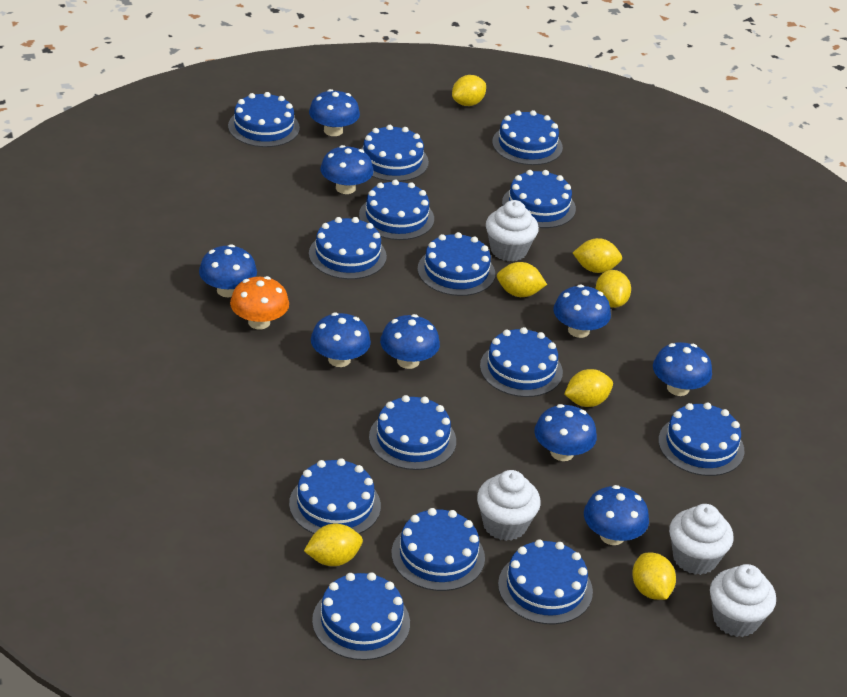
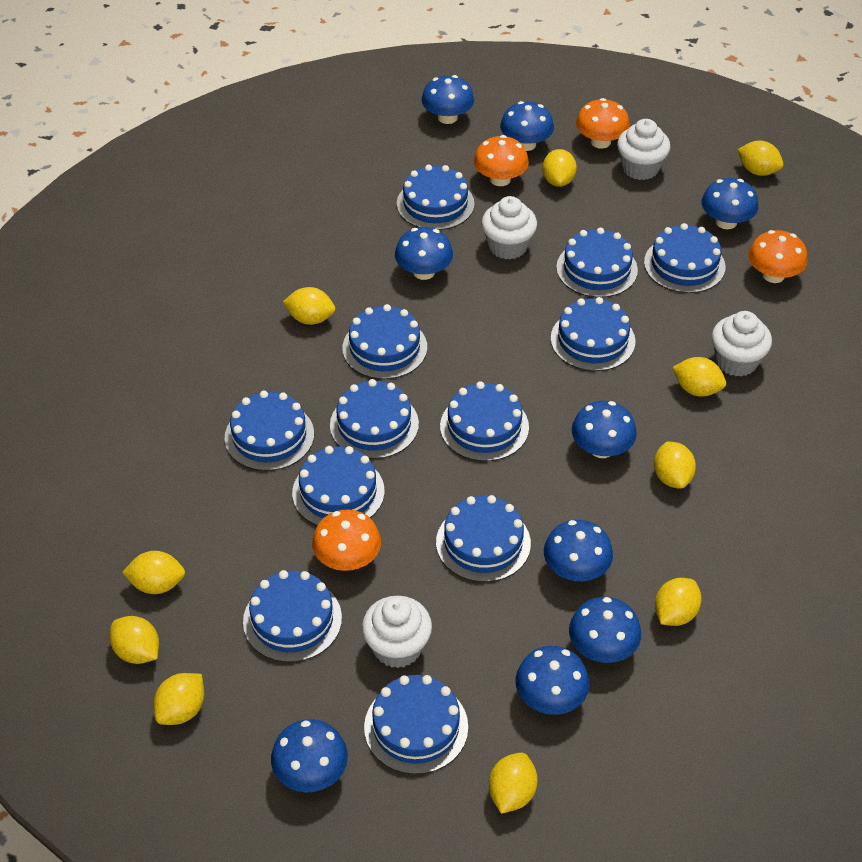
blue cake: 14 -> 12
orange mushroom: 1 -> 4
yellow lemon: 7 -> 10

